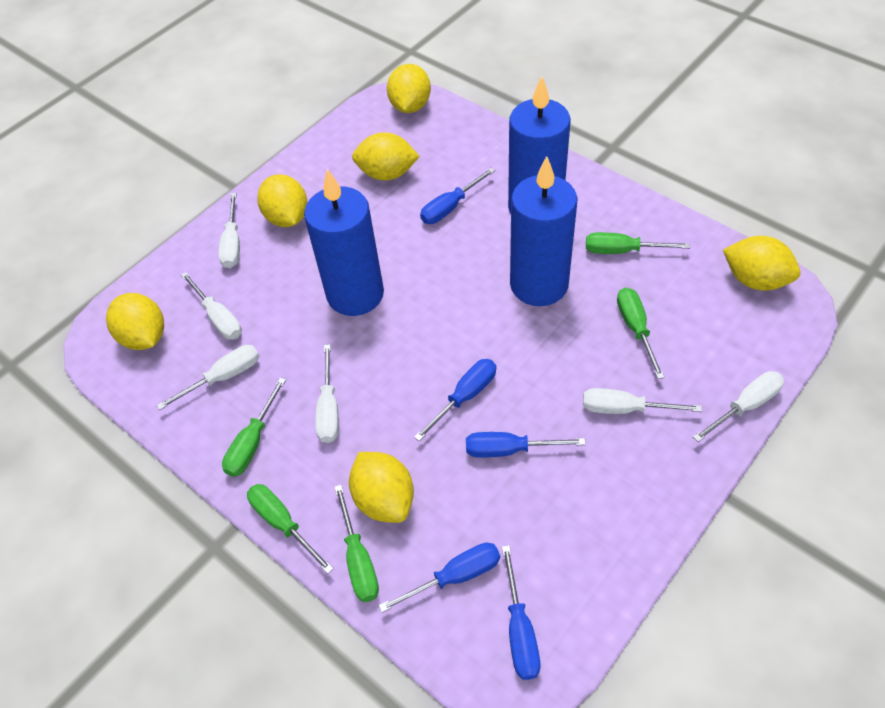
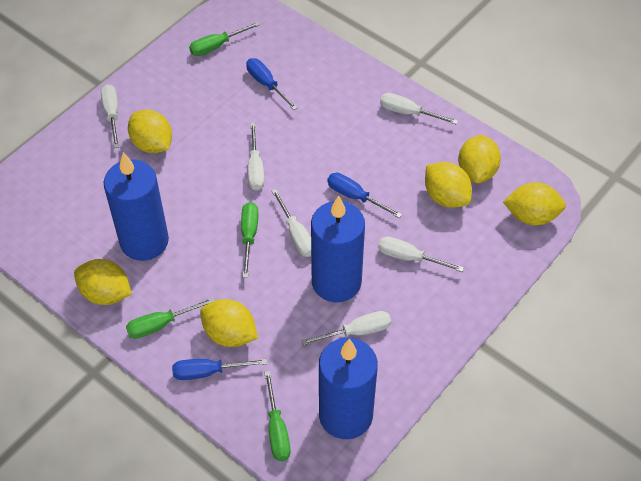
blue screwdriver: 5 -> 3
green screwdriver: 5 -> 4

